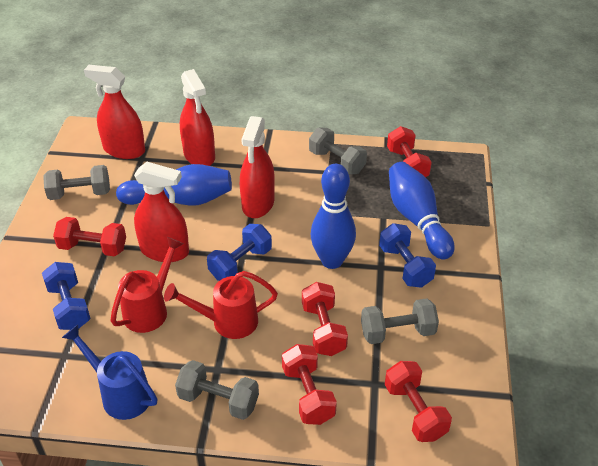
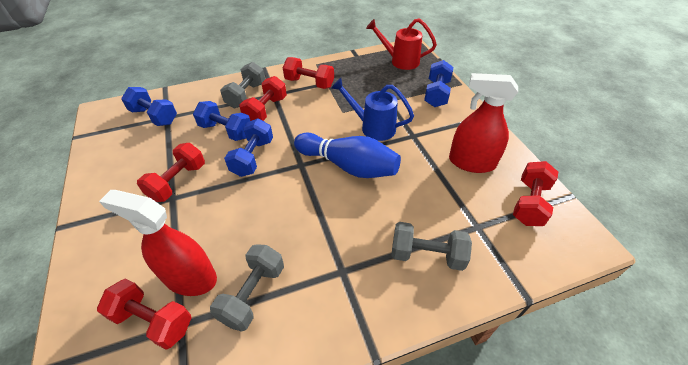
blue bowling pin: 3 -> 1
blue dumbbell: 3 -> 4
grey dumbbell: 4 -> 3
red spray bottle: 4 -> 2
red watering can: 2 -> 1

